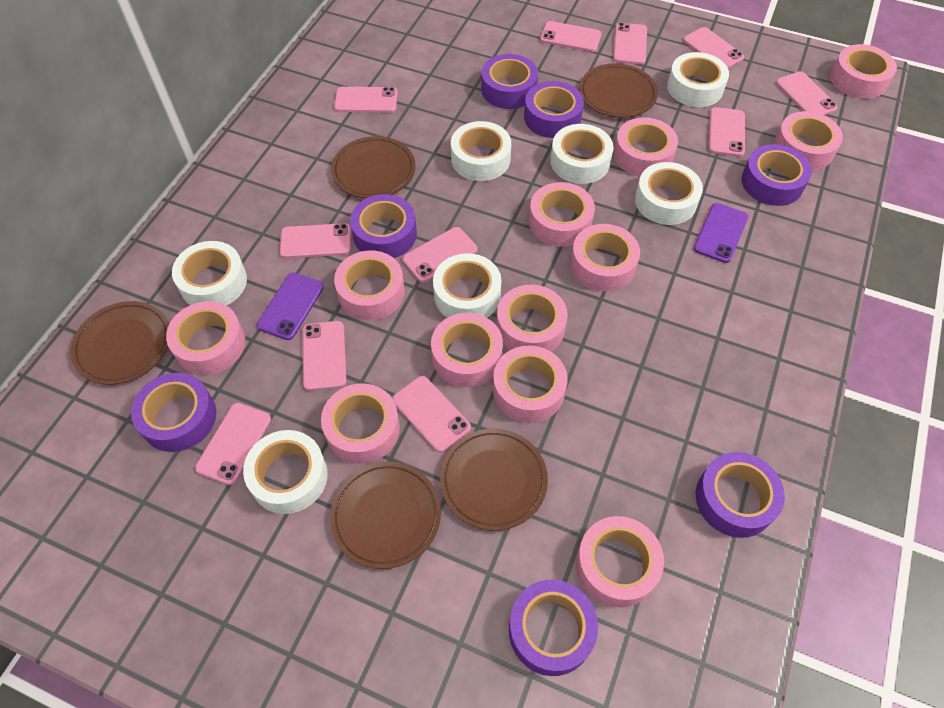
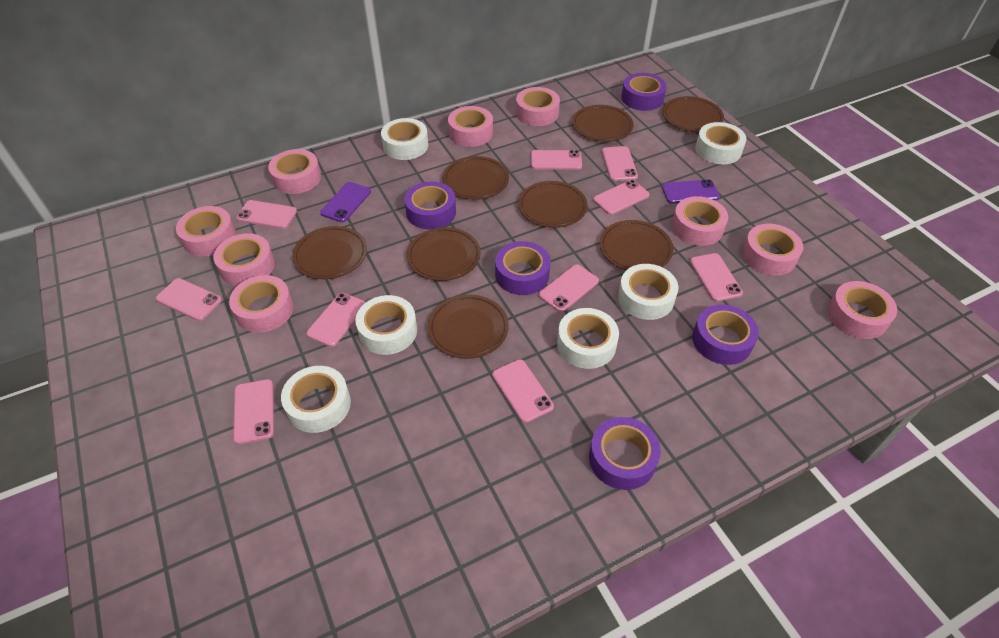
brown plate: 5 -> 8
pink phone: 11 -> 10
pink tape: 12 -> 9
purple tape: 7 -> 5
white tape: 7 -> 6

